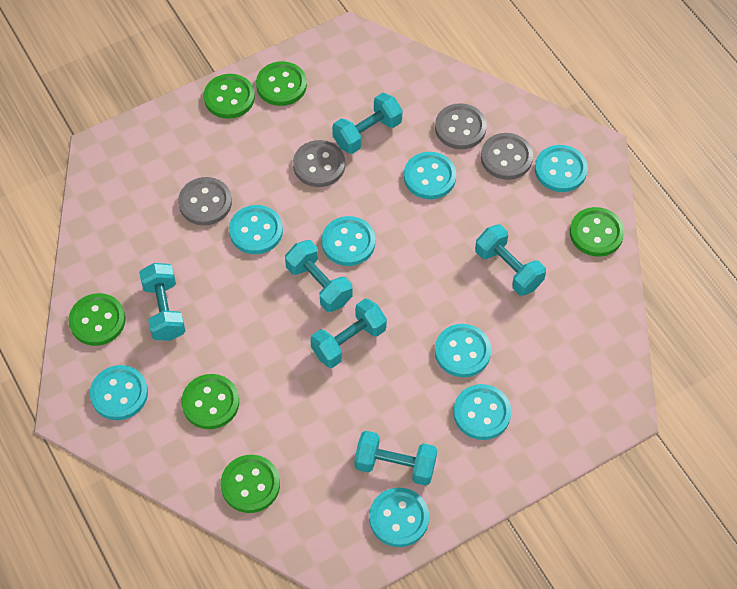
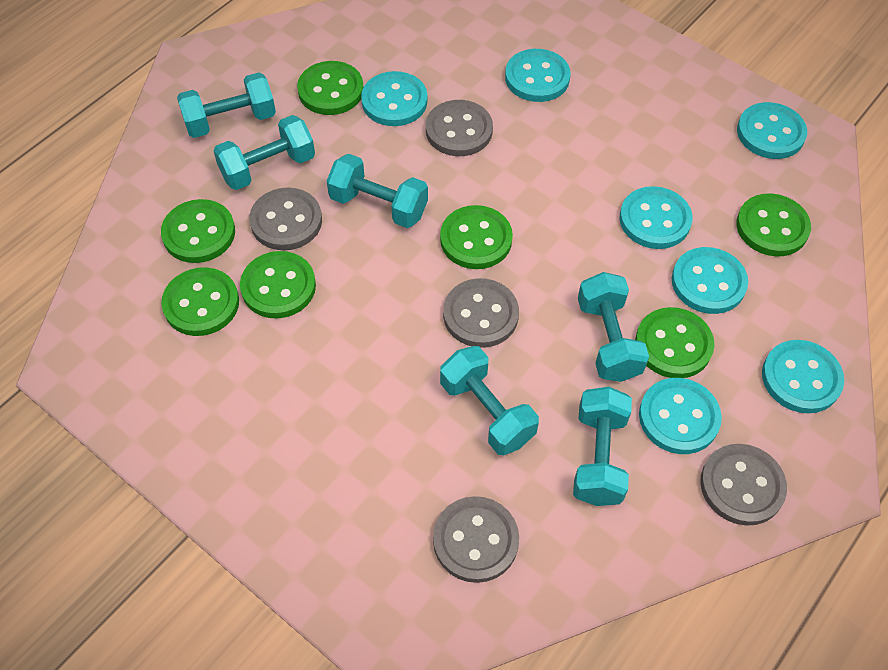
green button: 6 -> 7
grey button: 4 -> 5
turquoise button: 8 -> 7

